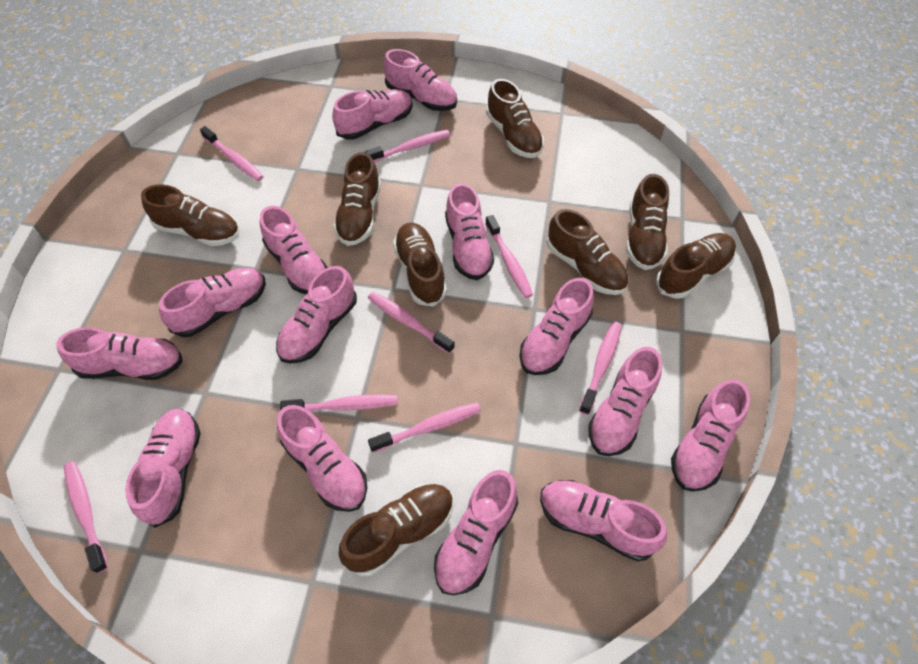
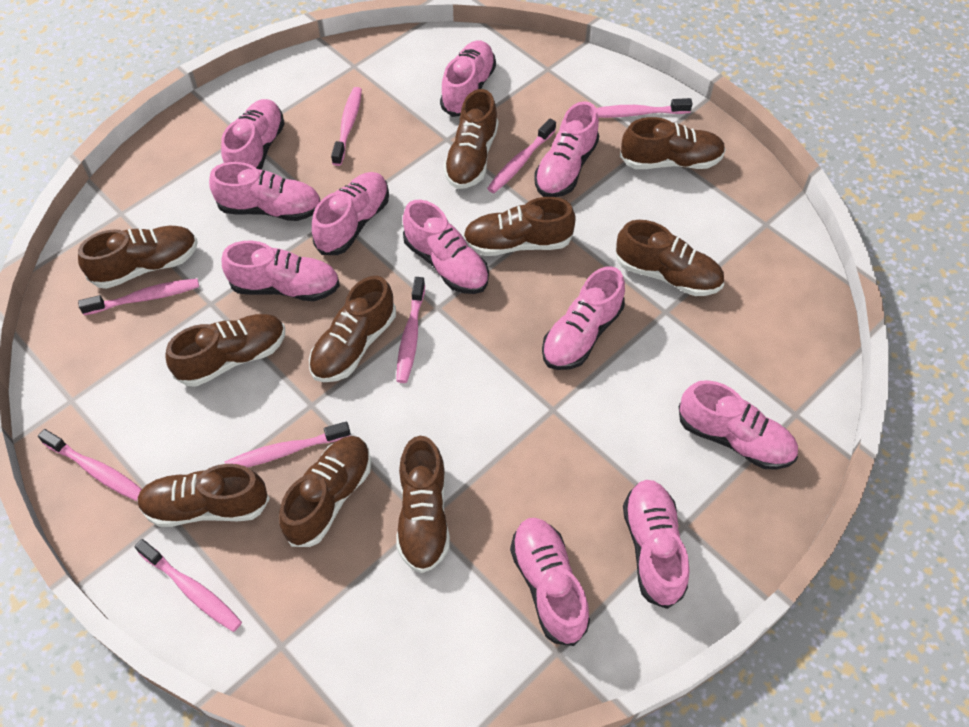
brown shoe: 8 -> 10
pink shoe: 14 -> 11

